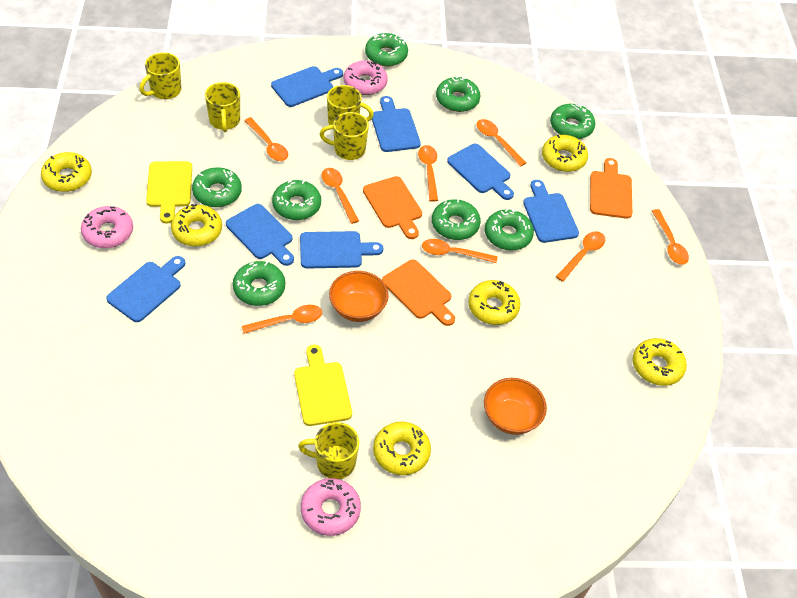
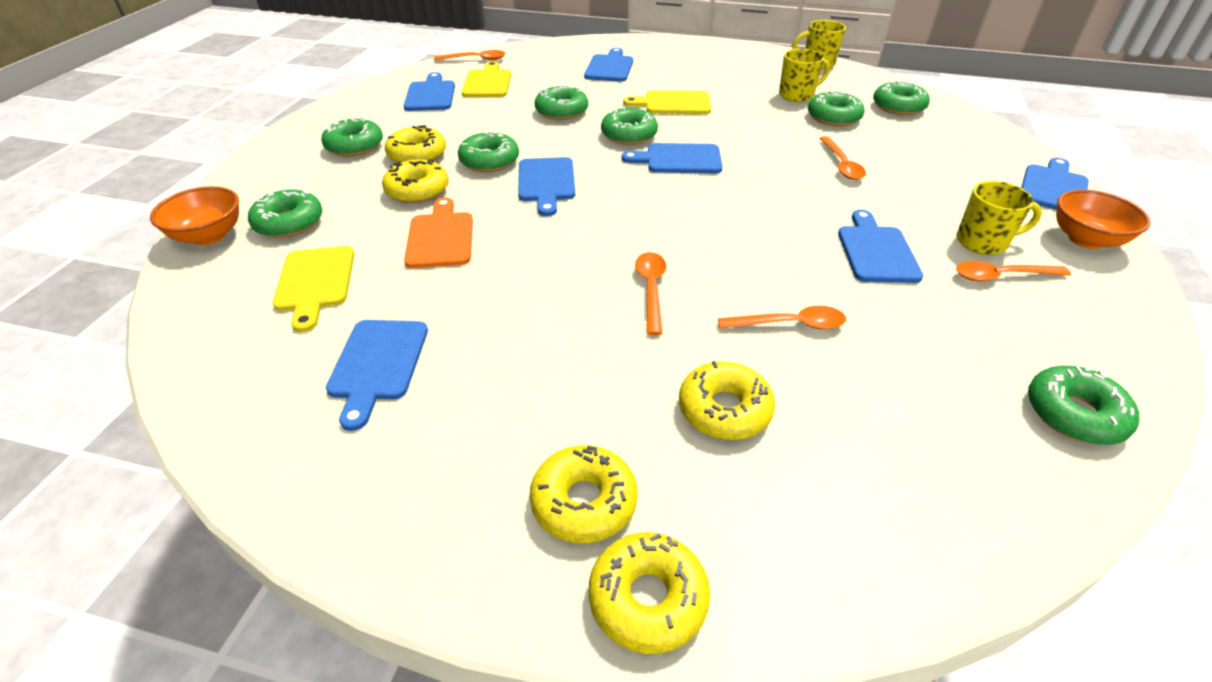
orange cutting board: 3 -> 1
orange spoon: 8 -> 5
pink donut: 3 -> 0
yellow cutting board: 2 -> 3
yellow donut: 6 -> 5
yellow mug: 5 -> 3

